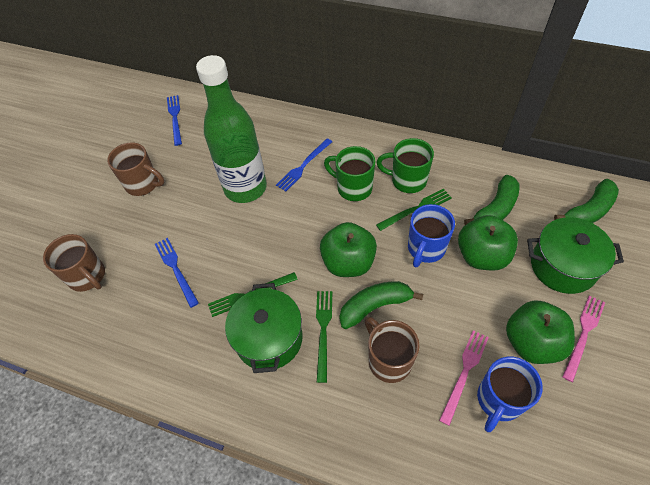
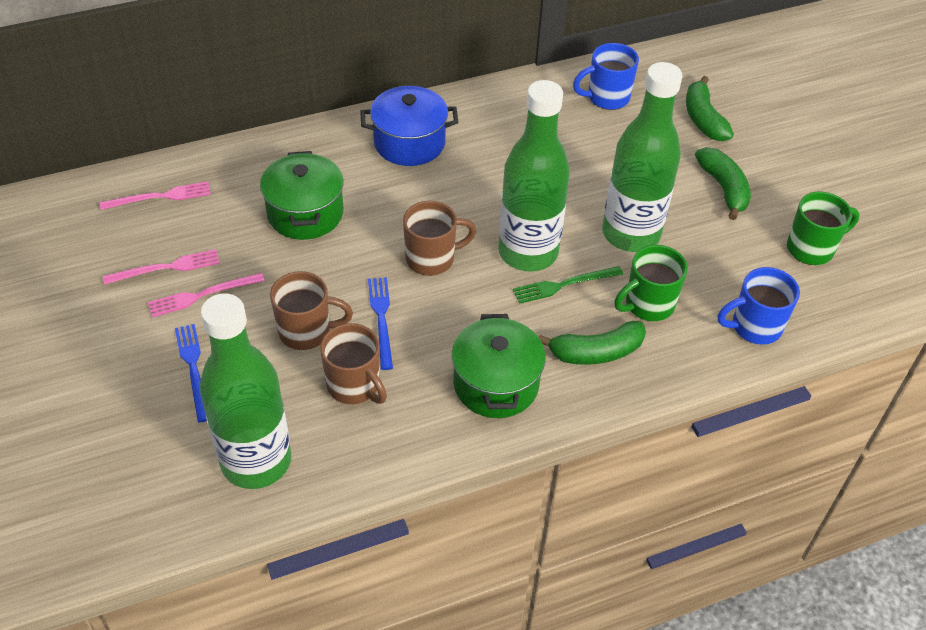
blue fork: 3 -> 2
blue pot: 0 -> 1
green apple: 3 -> 0
green bottle: 1 -> 3
green fork: 3 -> 1
pink fork: 2 -> 3

